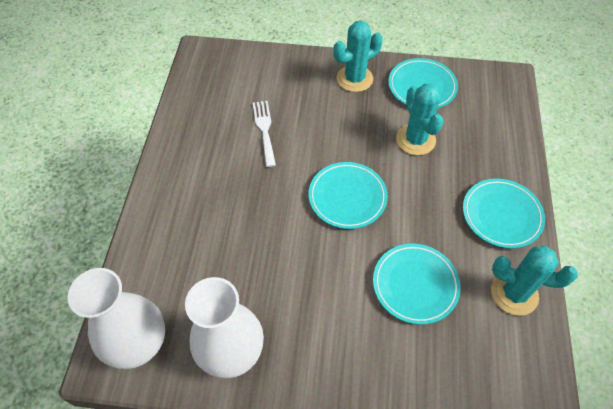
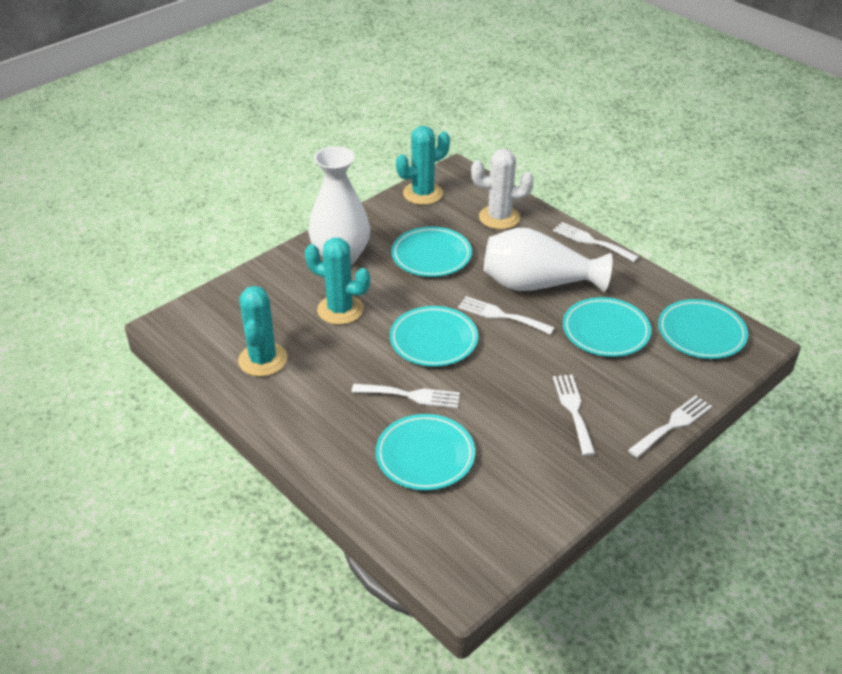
turquoise plate: 4 -> 5
white cactus: 0 -> 1
white fork: 1 -> 5

